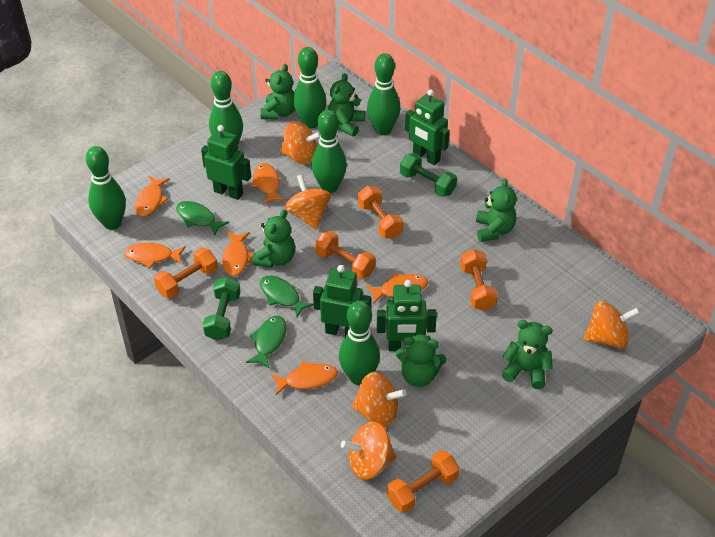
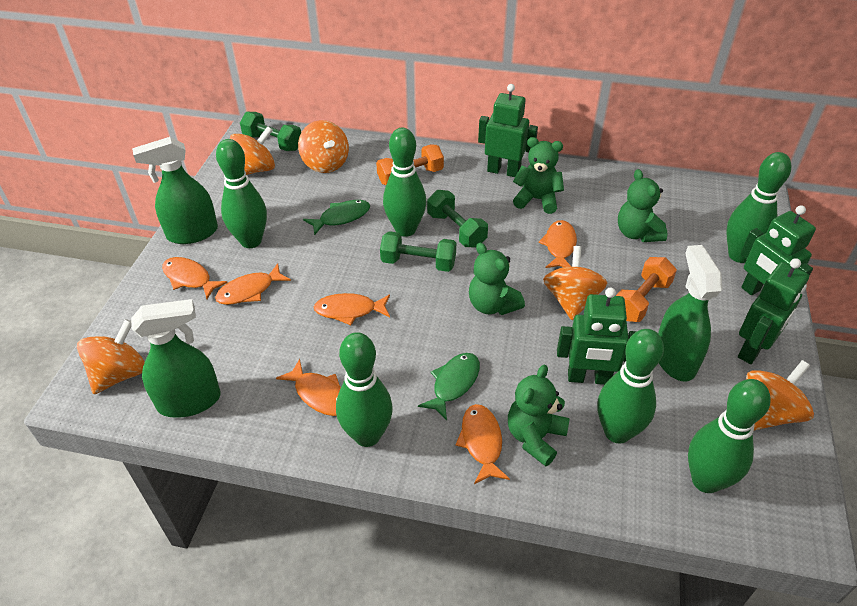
green dumbbell: 2 -> 3
green fish: 3 -> 2
green spray bottle: 0 -> 3
green teddy bear: 6 -> 4
orange dumbbell: 5 -> 2

